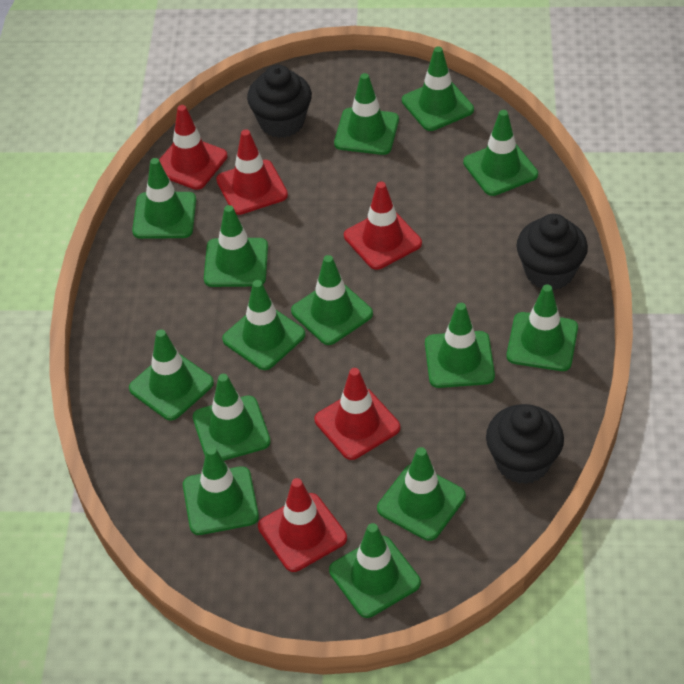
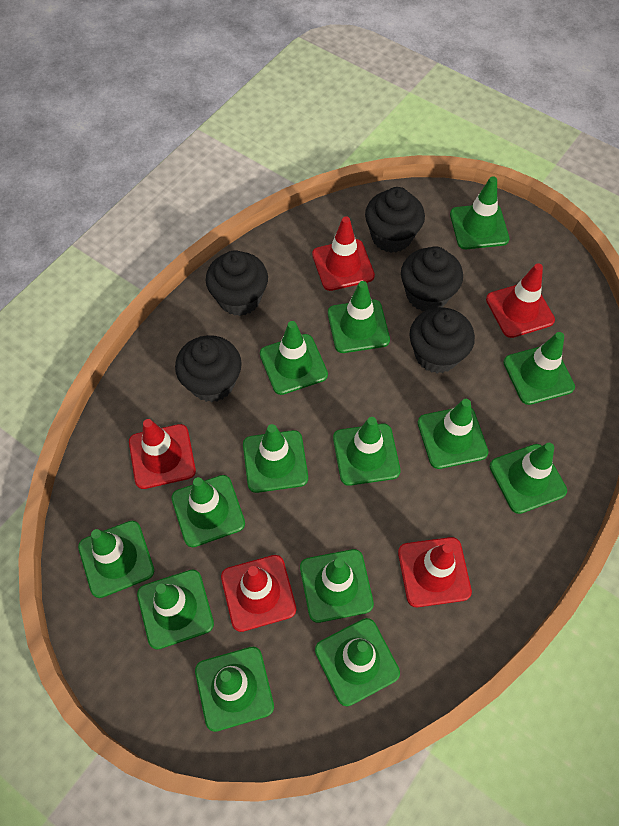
black cupcake: 3 -> 5

